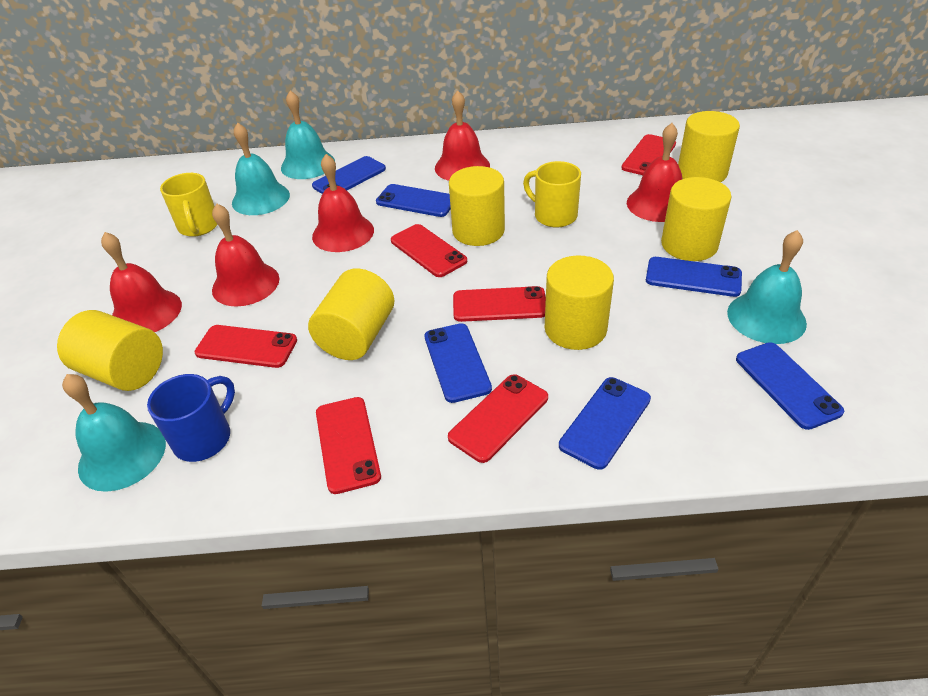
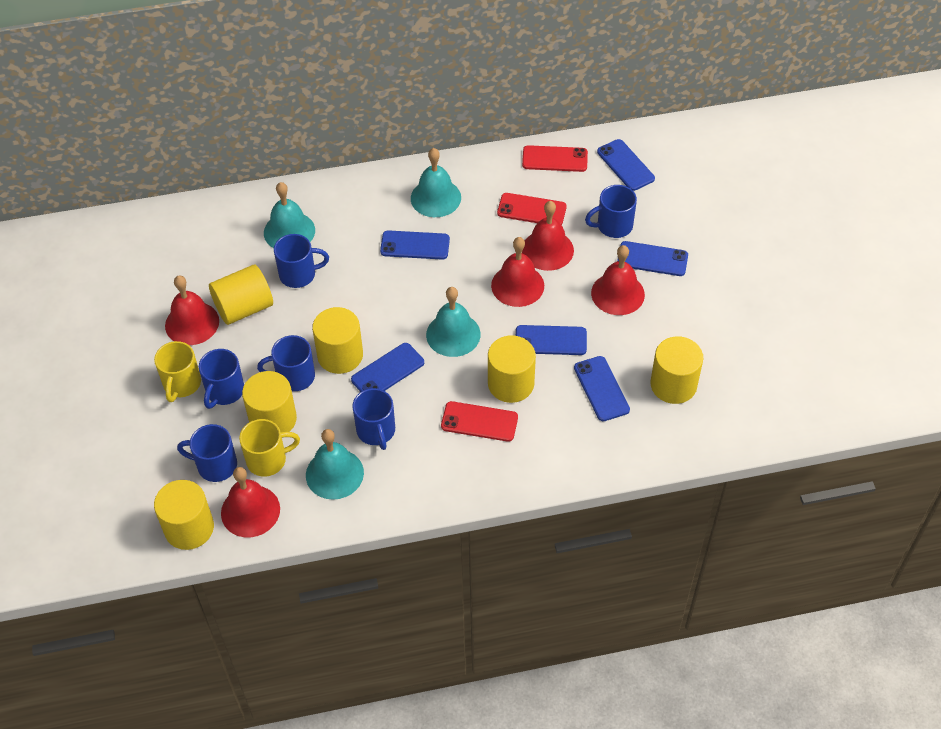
blue mug: 1 -> 6
red phone: 6 -> 3

